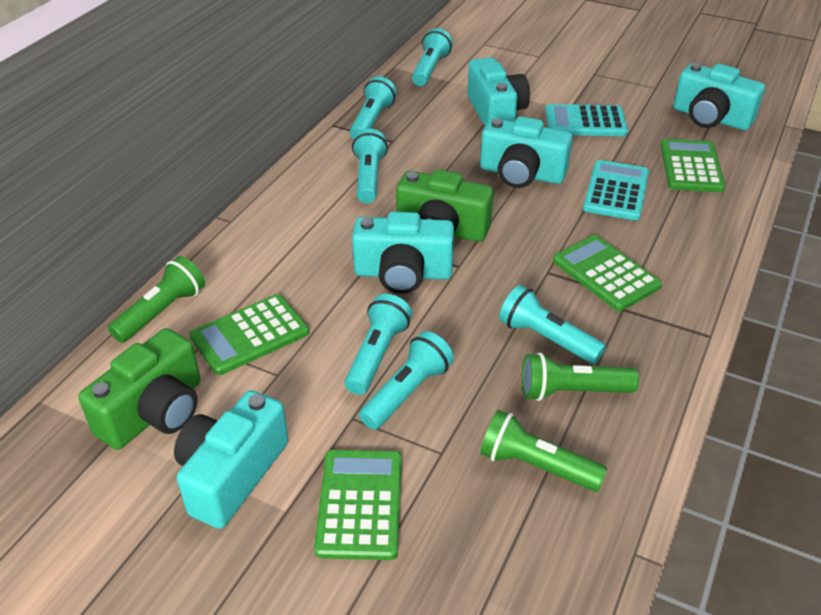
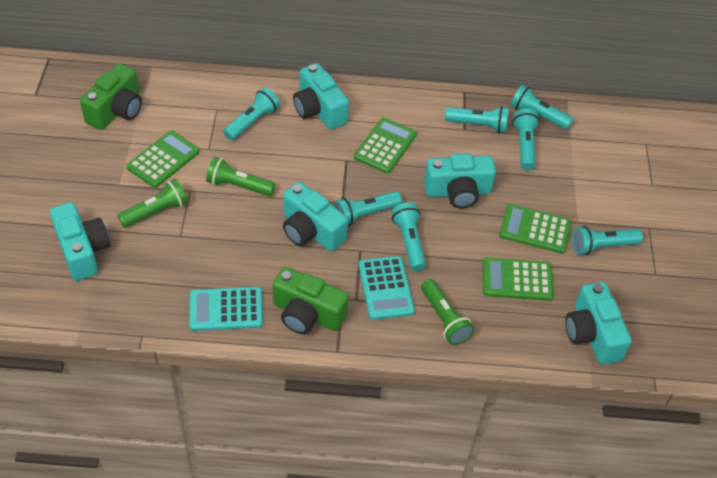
turquoise flashlight: 6 -> 7

